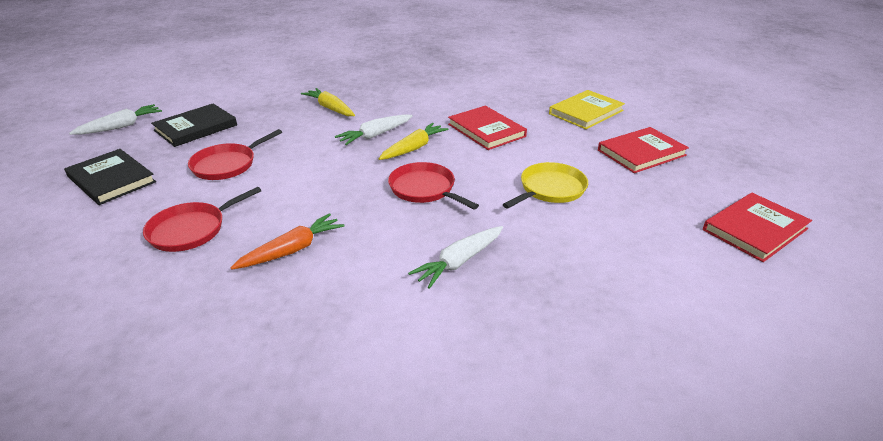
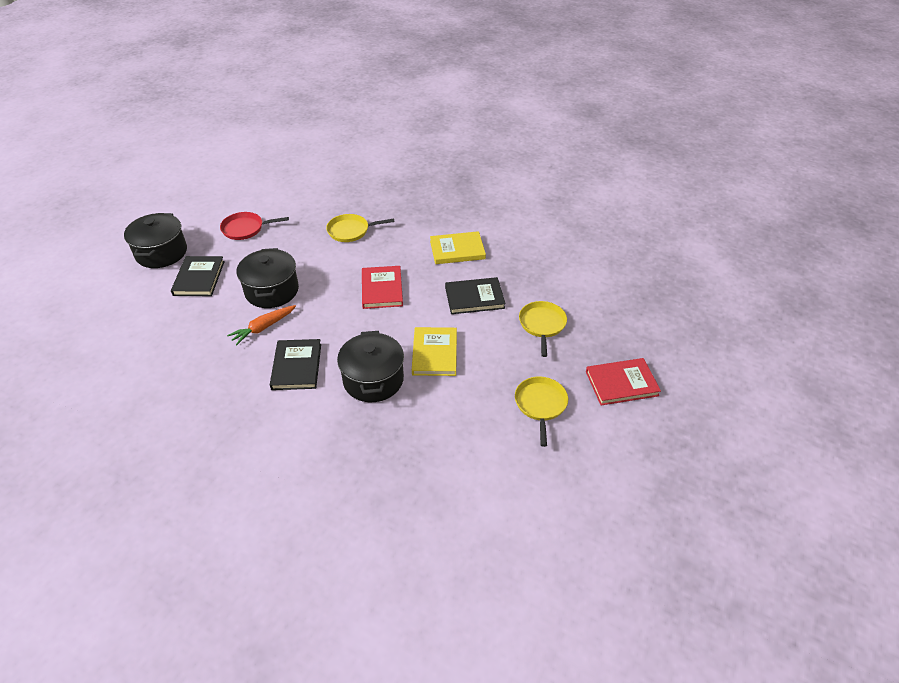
black book: 2 -> 3
black pot: 0 -> 3
red book: 3 -> 2
red pan: 3 -> 1
white carrot: 3 -> 0
yellow book: 1 -> 2
yellow carrot: 2 -> 0
yellow pan: 1 -> 3

